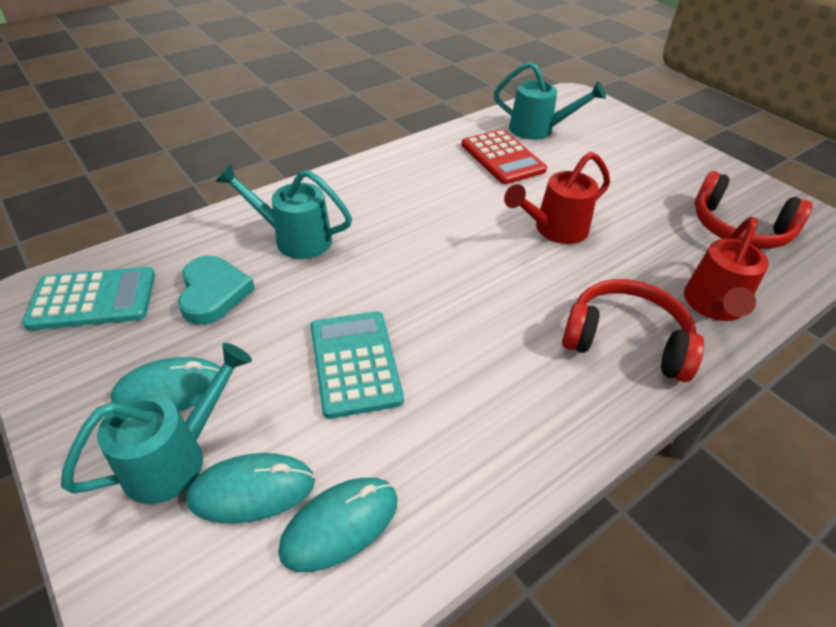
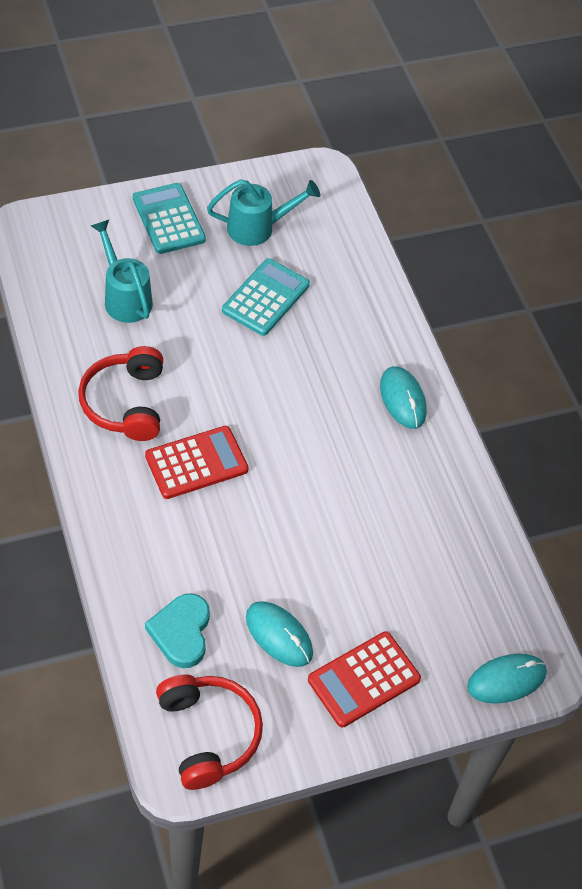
red calculator: 1 -> 2
red watering can: 2 -> 0
turquoise watering can: 3 -> 2

